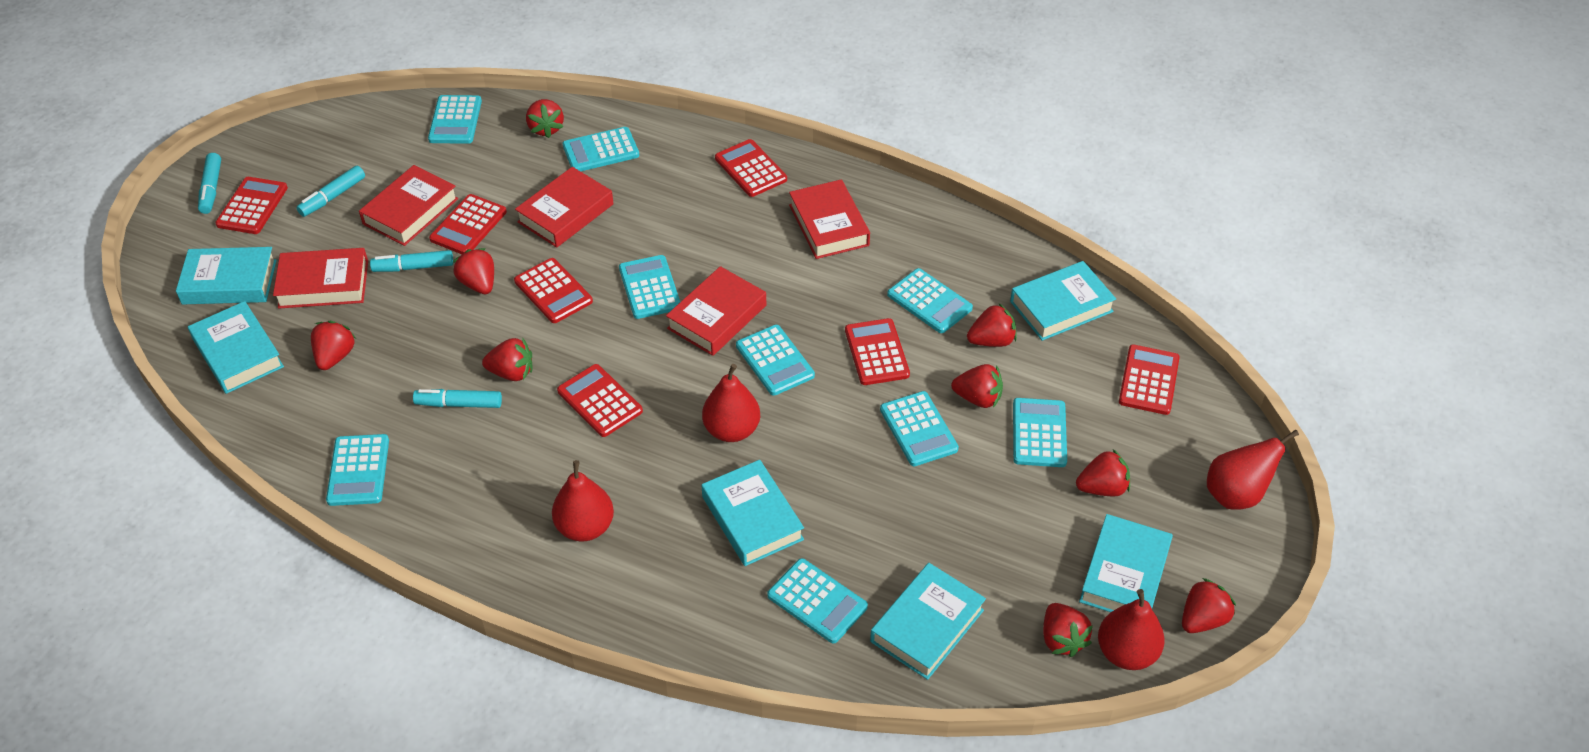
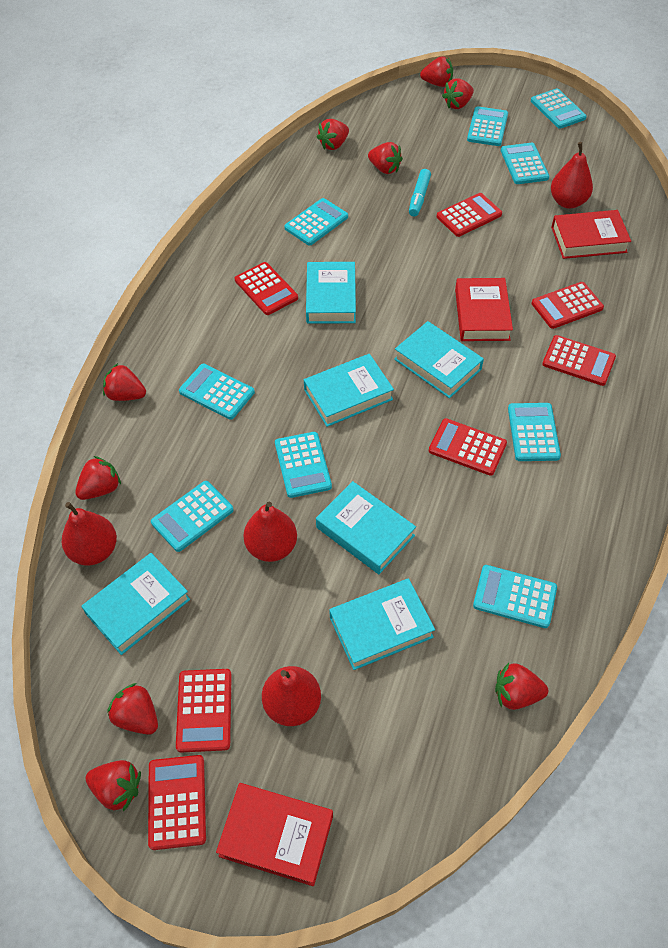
red book: 5 -> 3
turquoise marker: 4 -> 1

